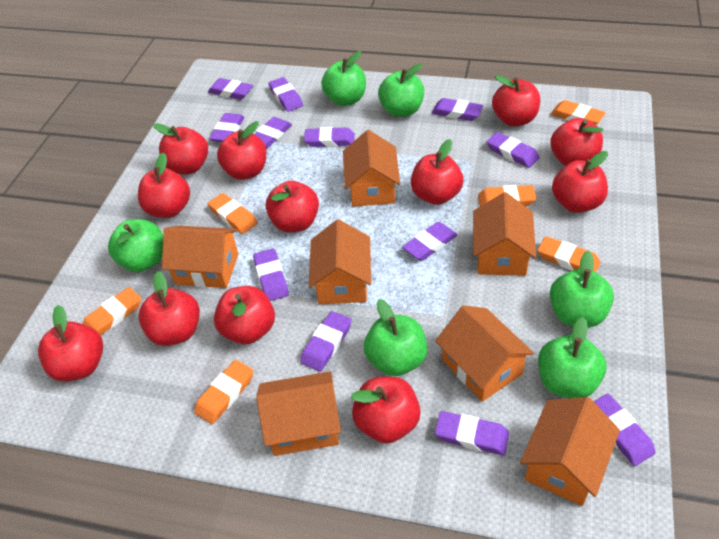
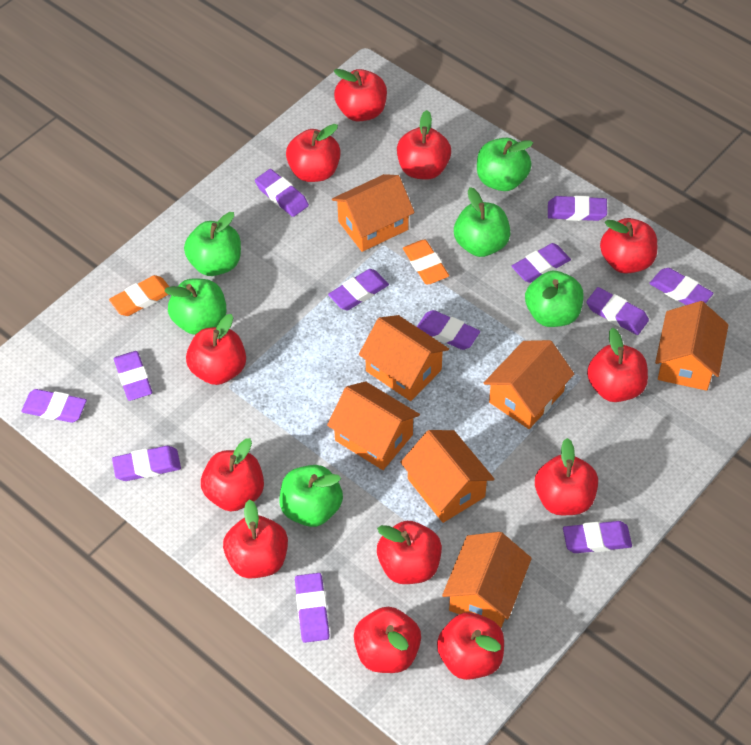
orange eraser: 6 -> 2

